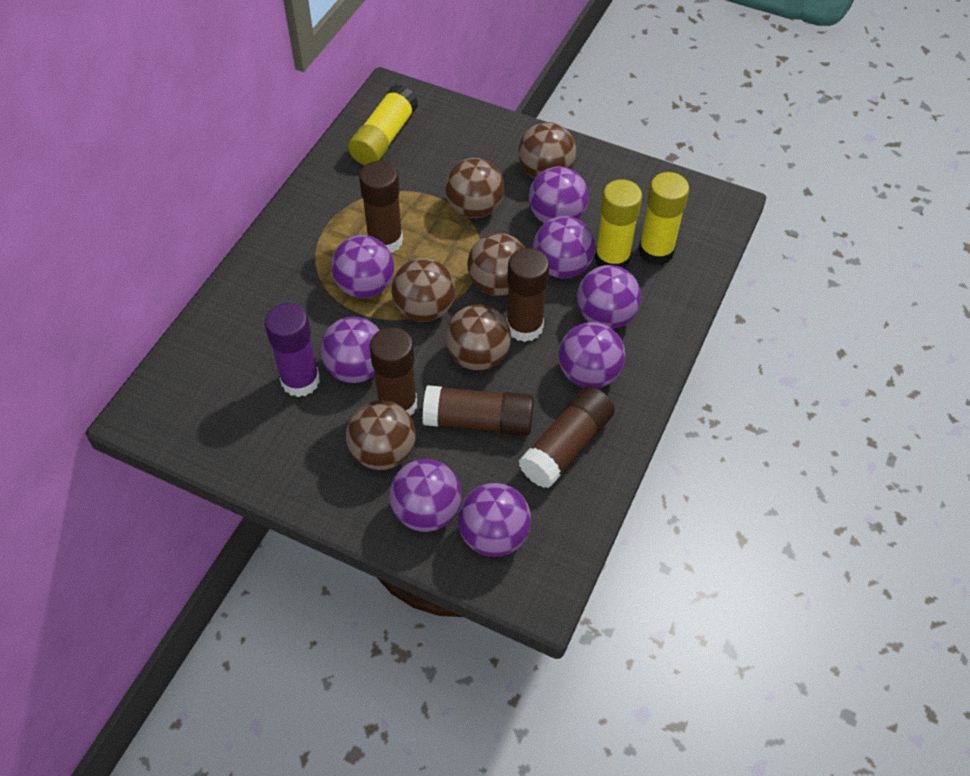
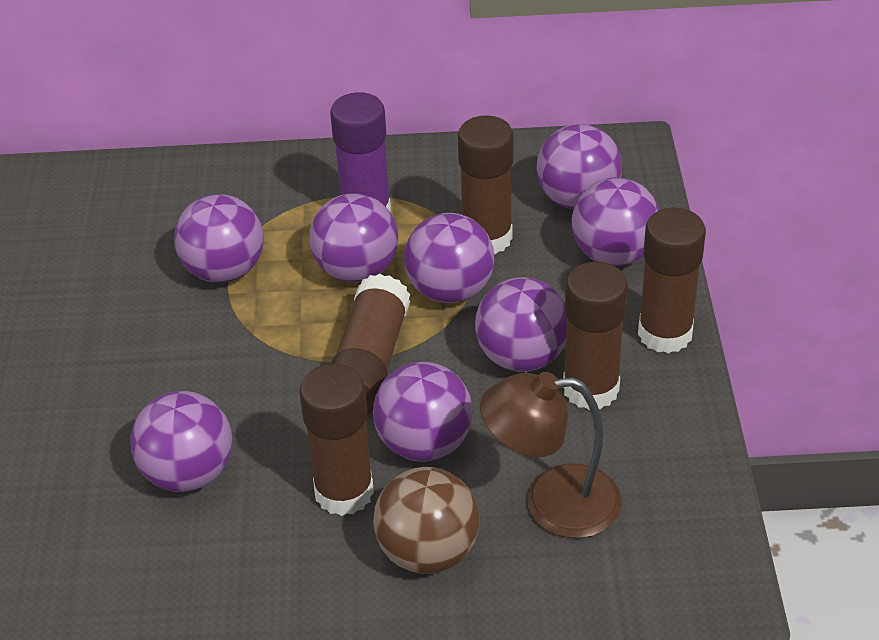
brown ball: 6 -> 1
brown lamp: 0 -> 1
yellow glue stick: 3 -> 0

